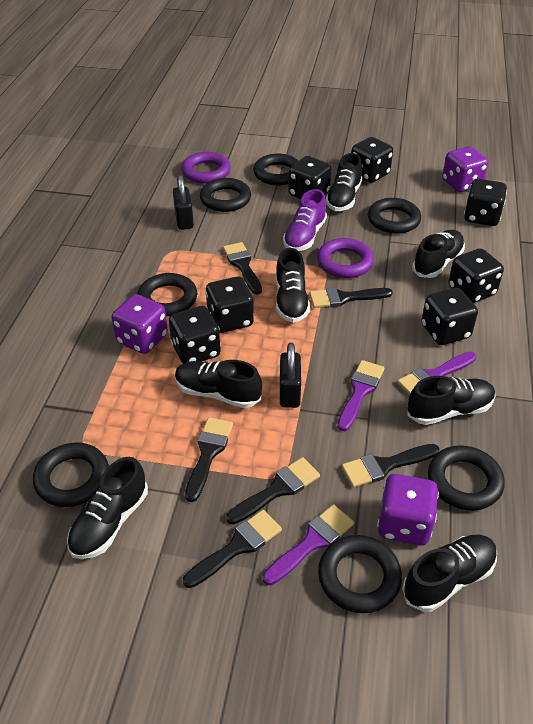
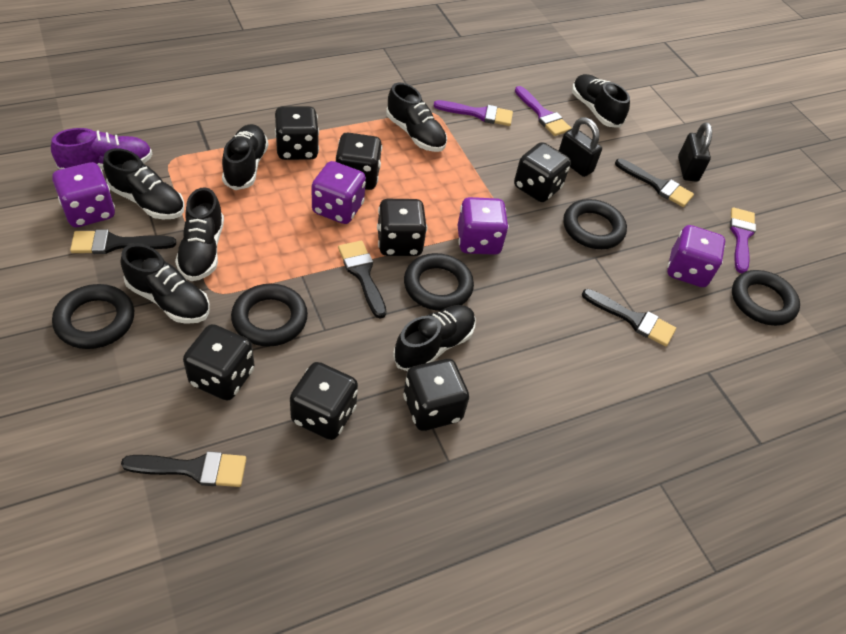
black brush: 6 -> 5
black ring: 7 -> 5
purple dice: 3 -> 4
purple ring: 2 -> 0

